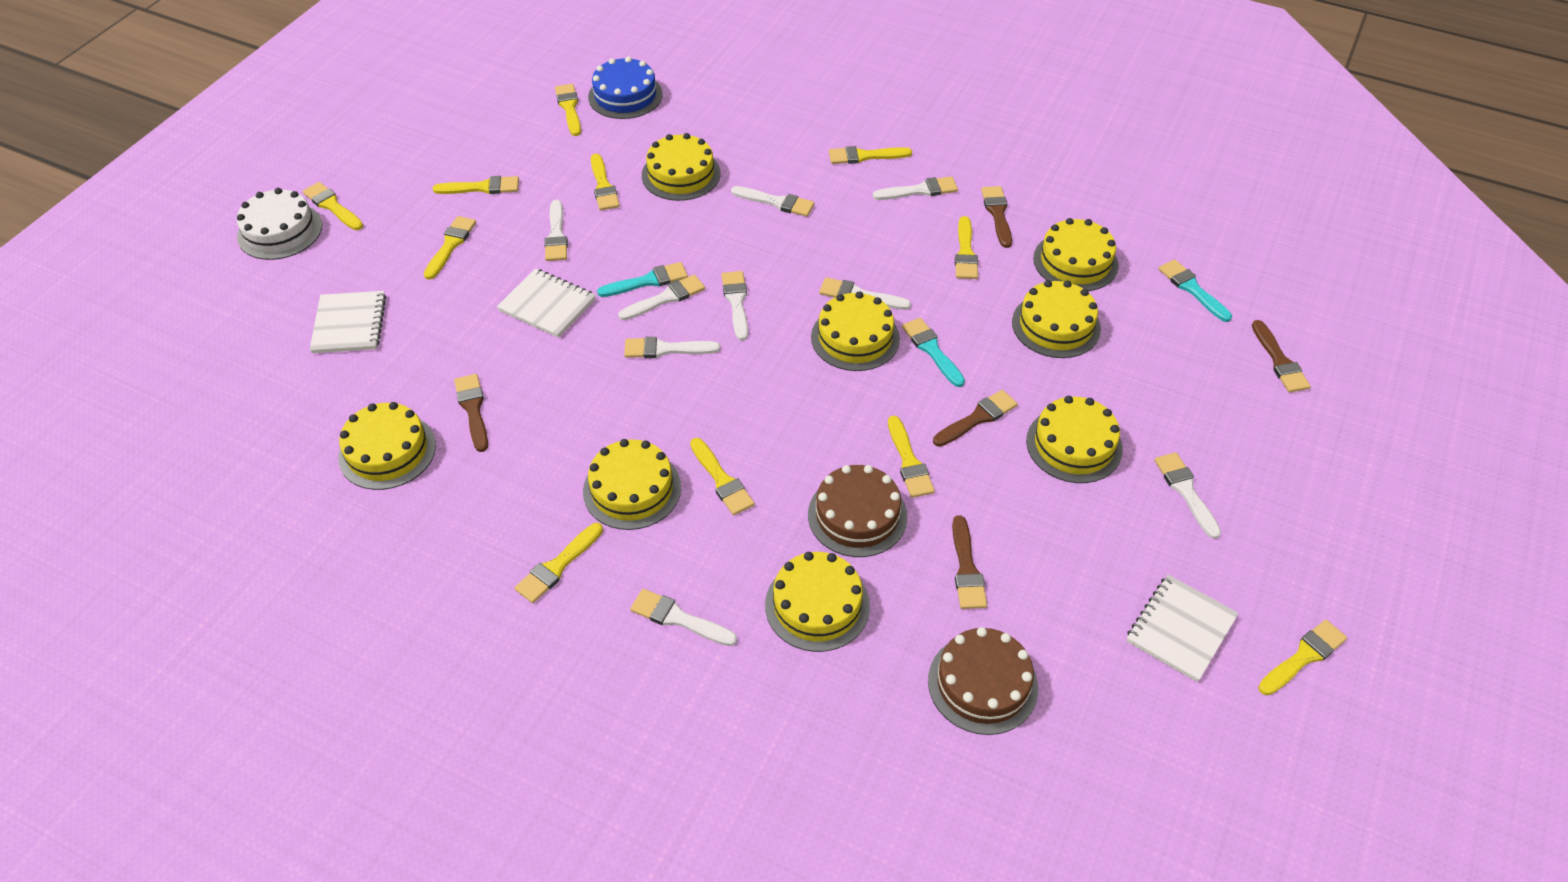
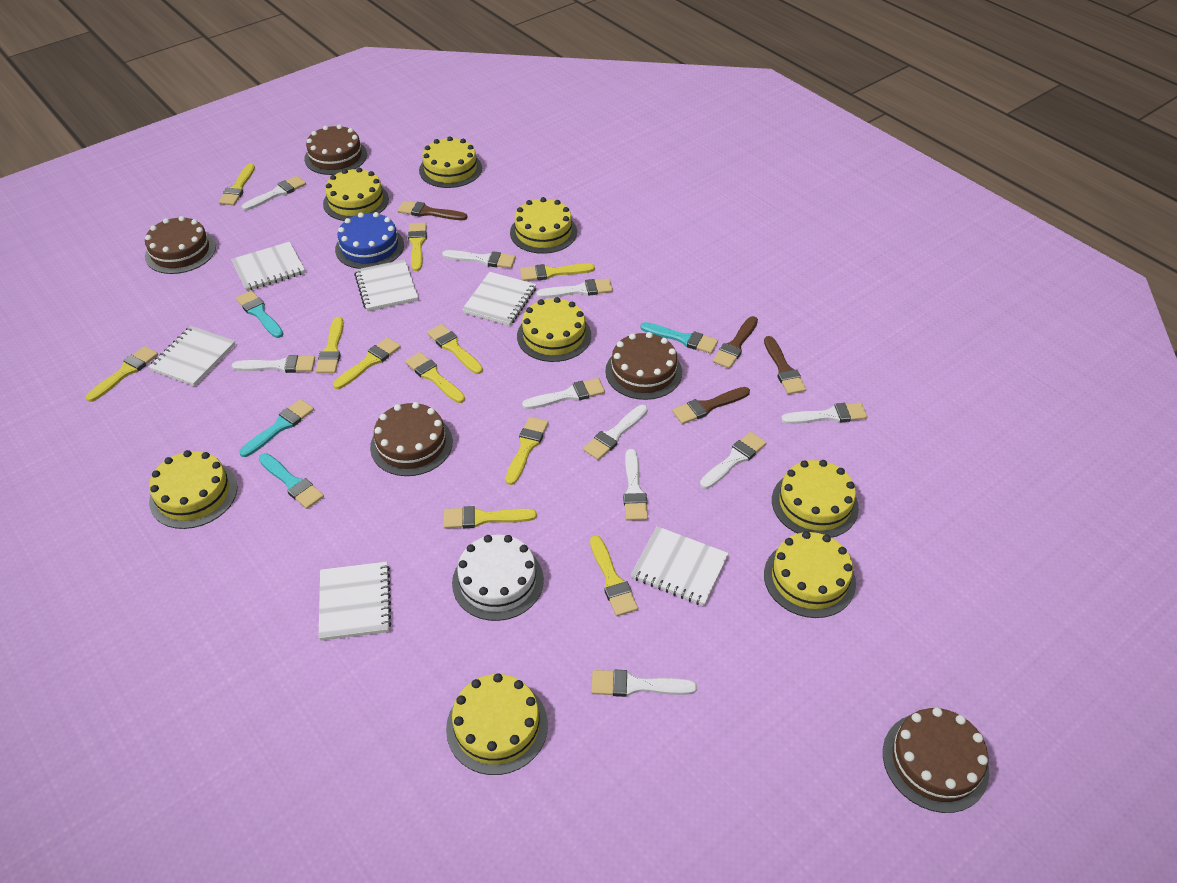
brown brush: 5 -> 4
brown cake: 2 -> 5
turquoise brush: 3 -> 4
white brush: 9 -> 10
white notebook: 3 -> 6

